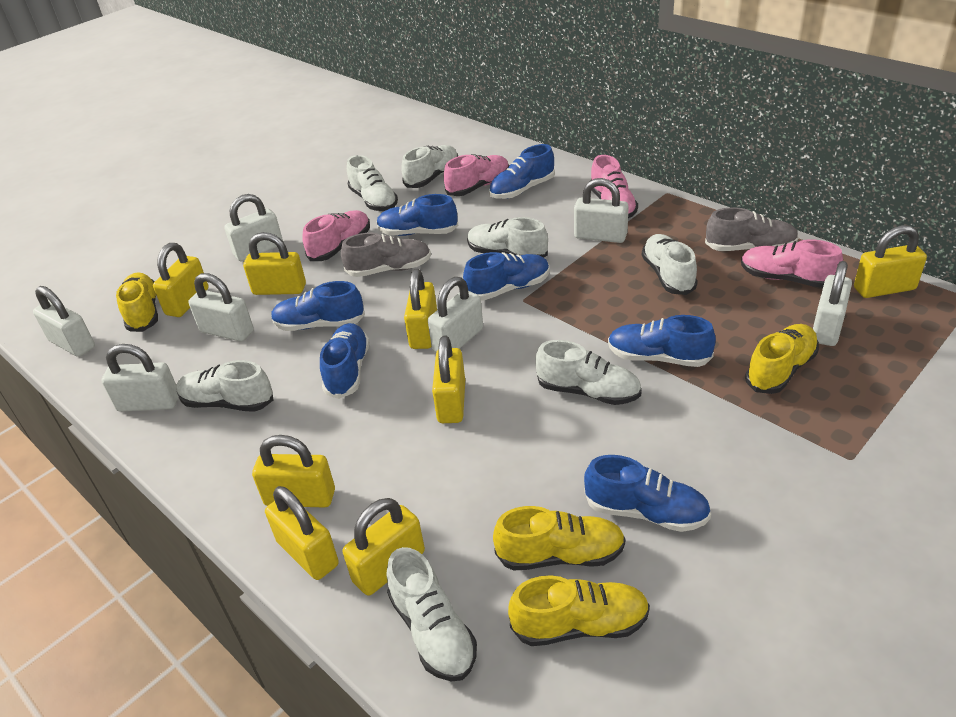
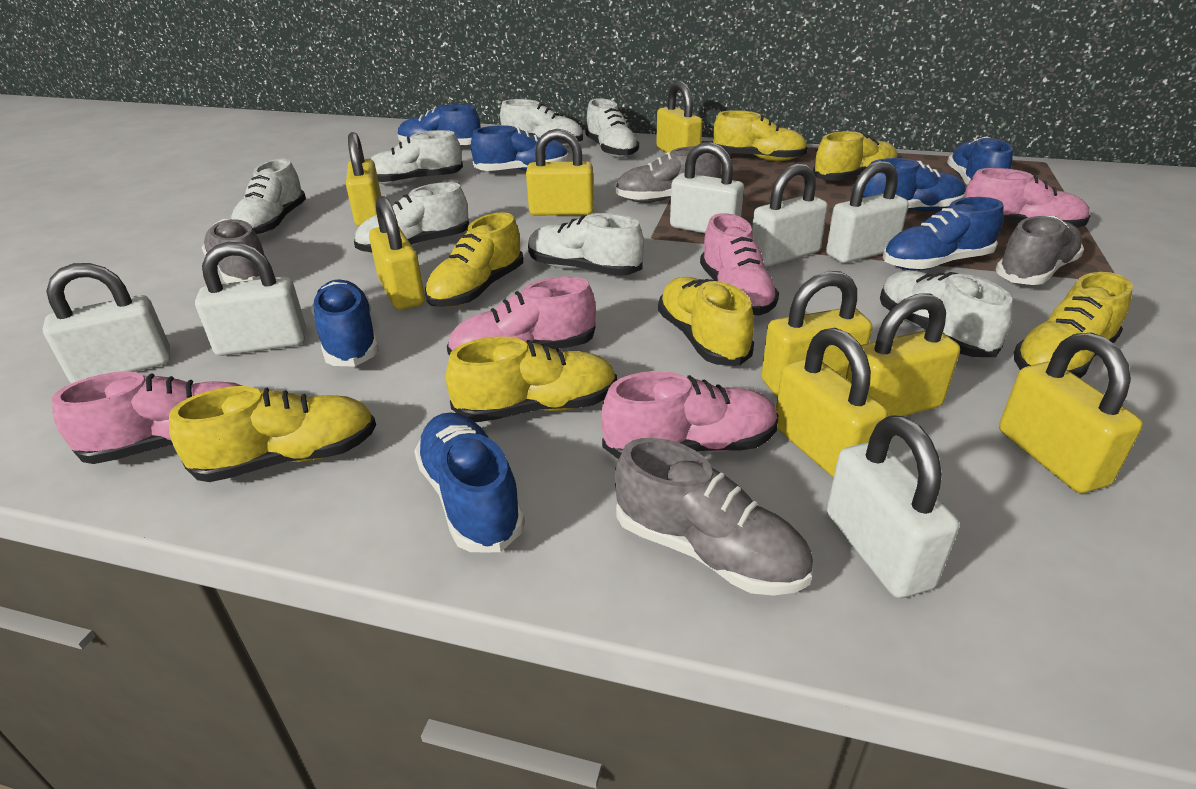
grey shoe: 2 -> 4
pink shoe: 4 -> 5
white padlock: 7 -> 6
yellow shoe: 4 -> 7

